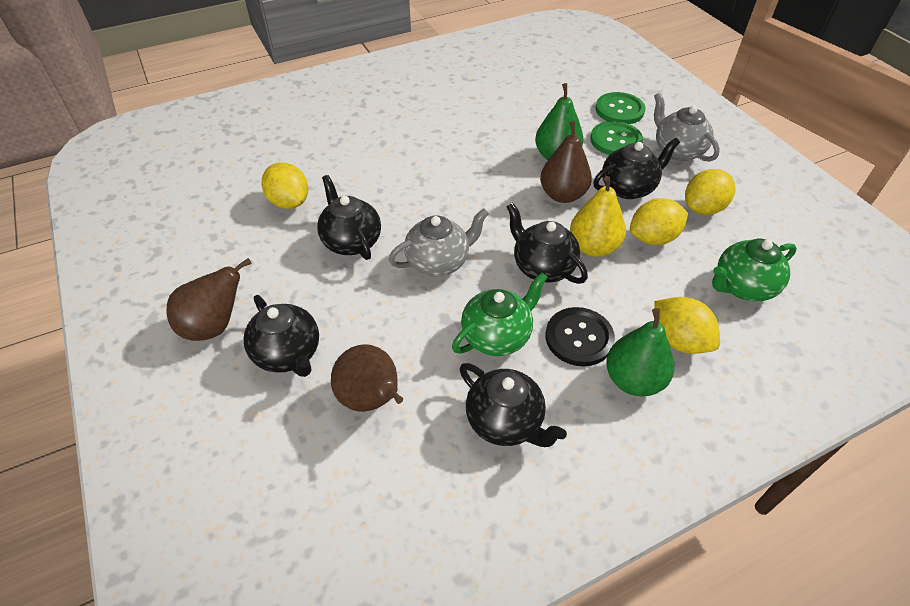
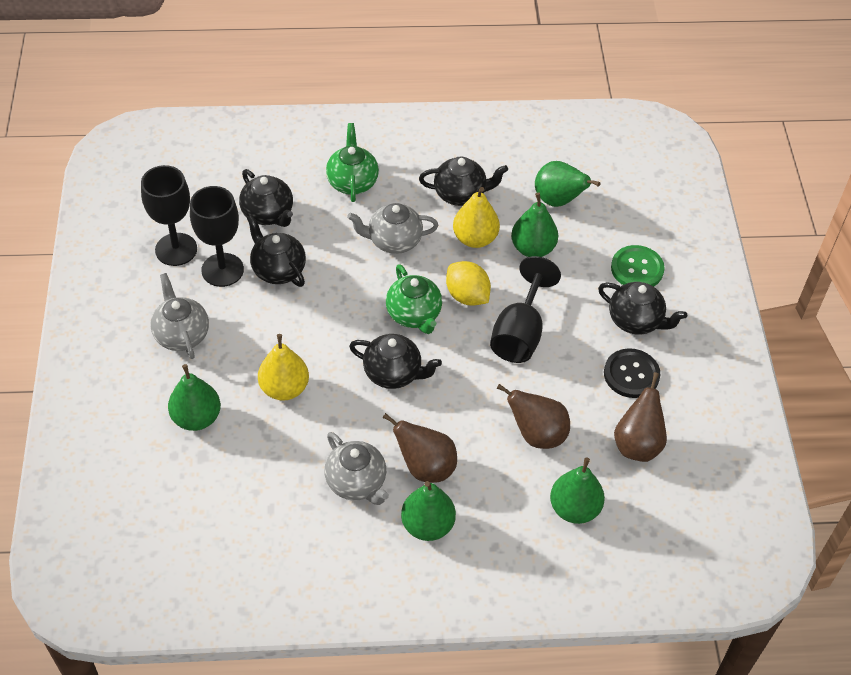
black goblet: 0 -> 3
green button: 2 -> 1
green pear: 2 -> 5
grey teapot: 2 -> 3
yellow lemon: 4 -> 1
yellow pear: 1 -> 2

